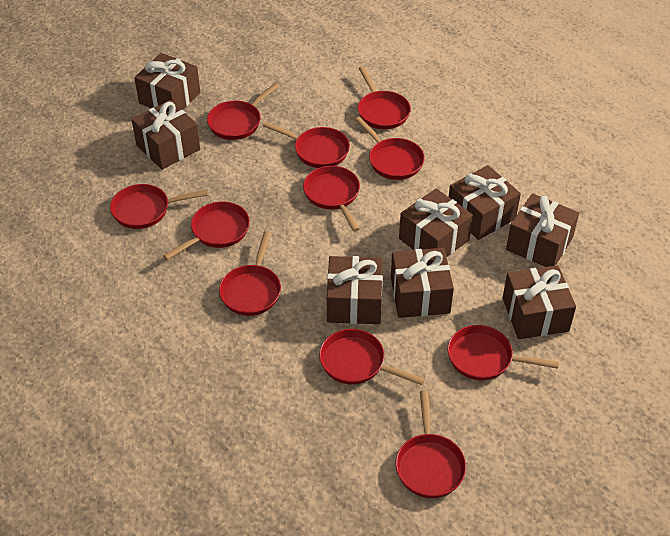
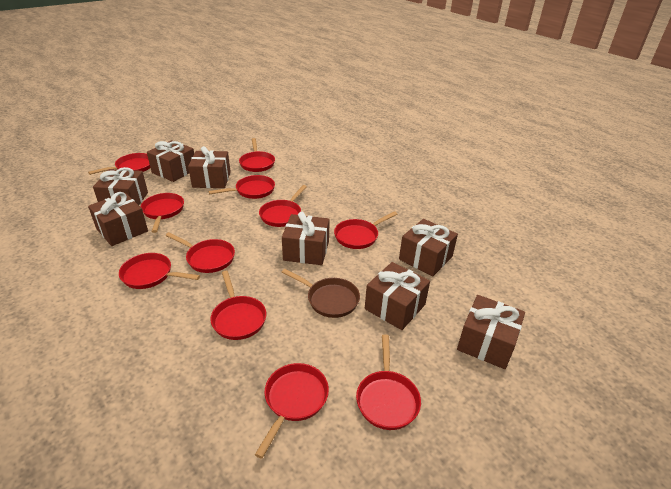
brown pan: 0 -> 1

